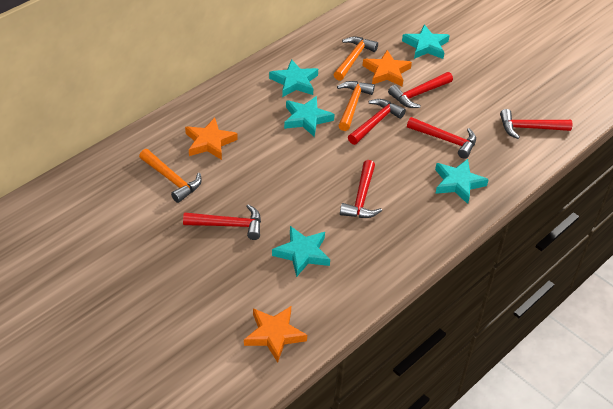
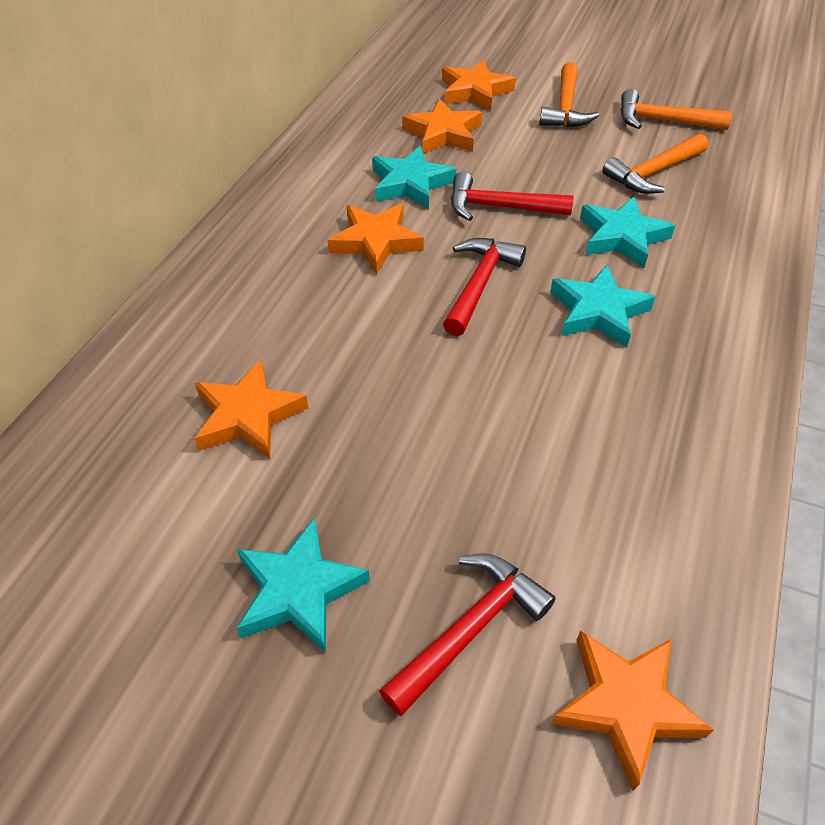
orange star: 3 -> 5
red hammer: 6 -> 3
turquoise star: 5 -> 4

